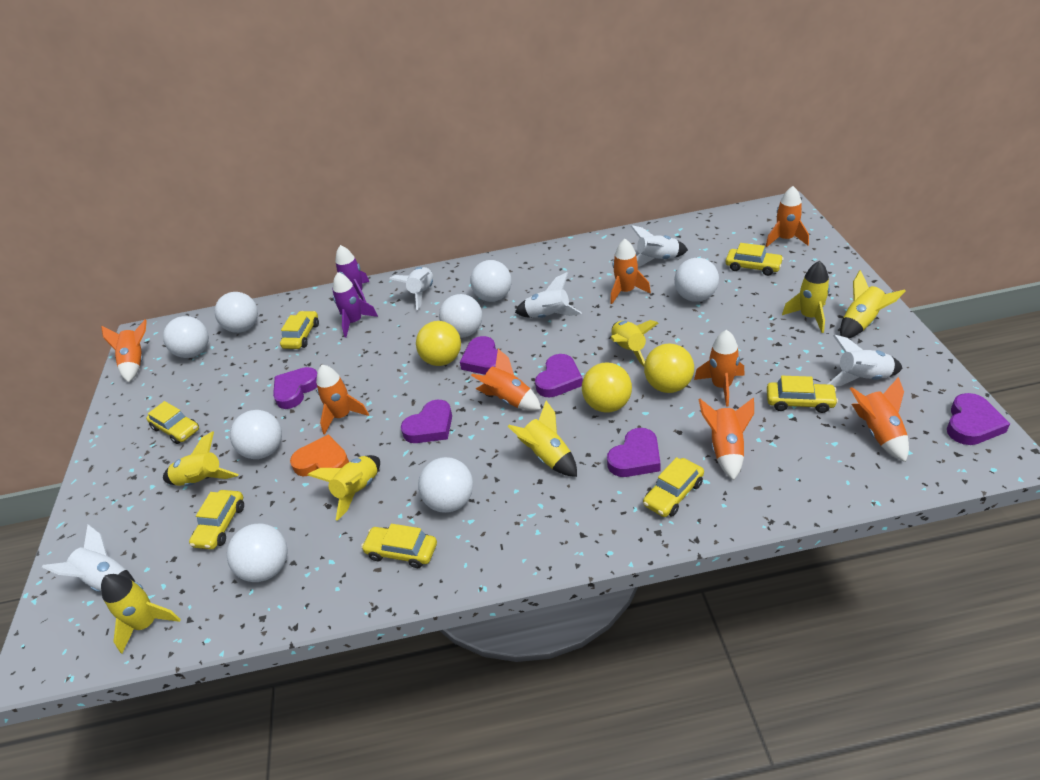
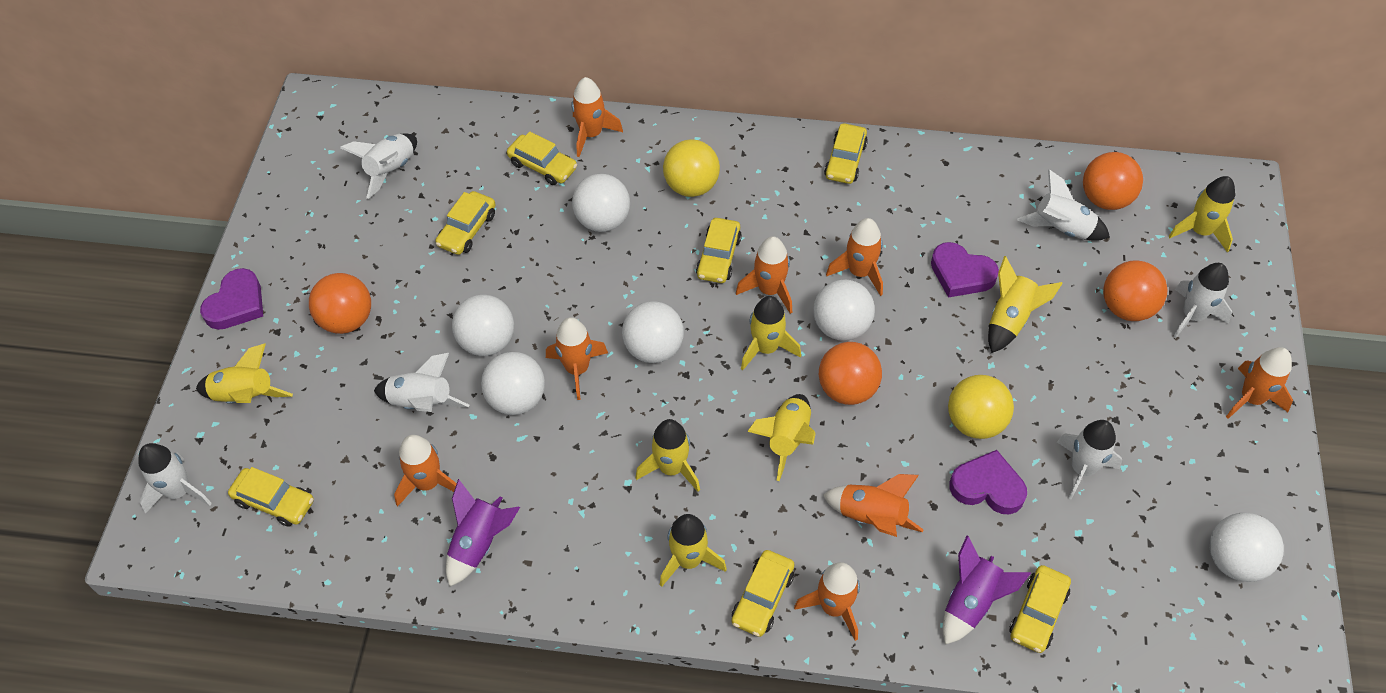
orange ball: 0 -> 4
orange heart: 1 -> 0
purple heart: 6 -> 3
white ball: 8 -> 6
white rocket: 5 -> 6
yellow ball: 3 -> 2

